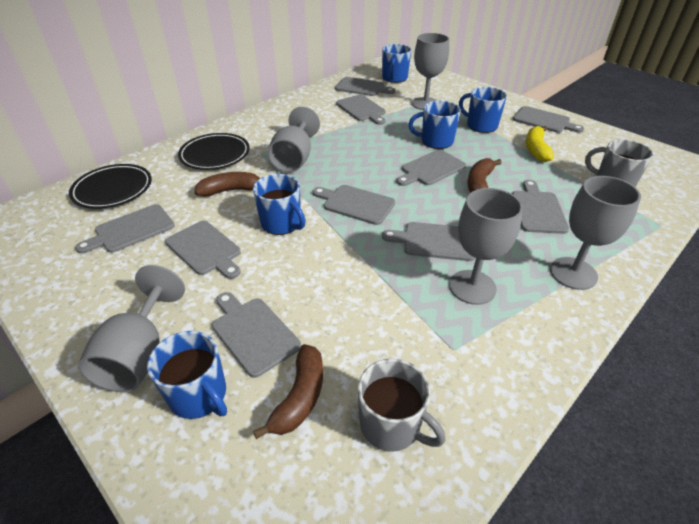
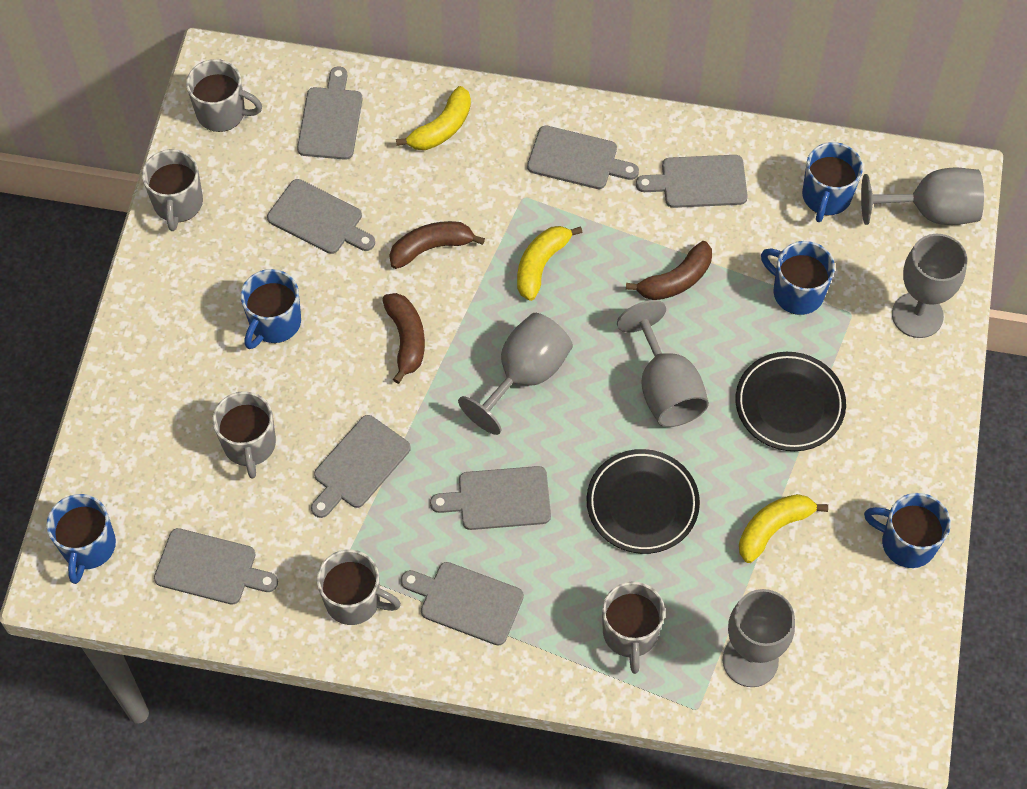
grey cutting board: 10 -> 8
grey mug: 2 -> 5
yellow banana: 1 -> 3

